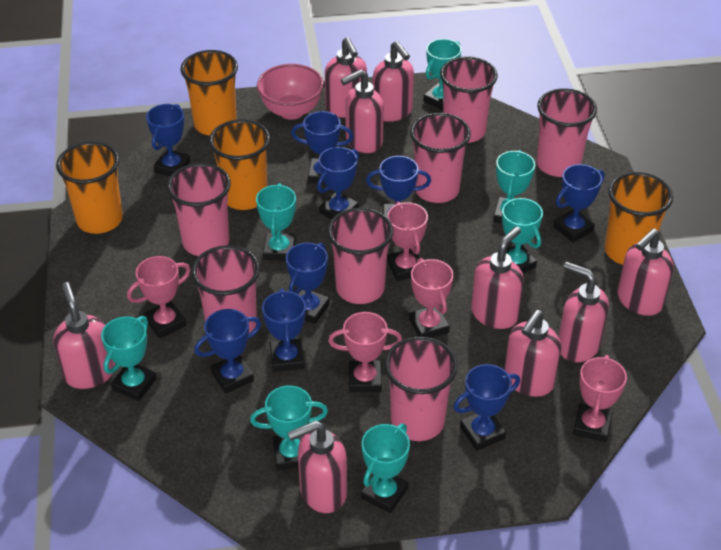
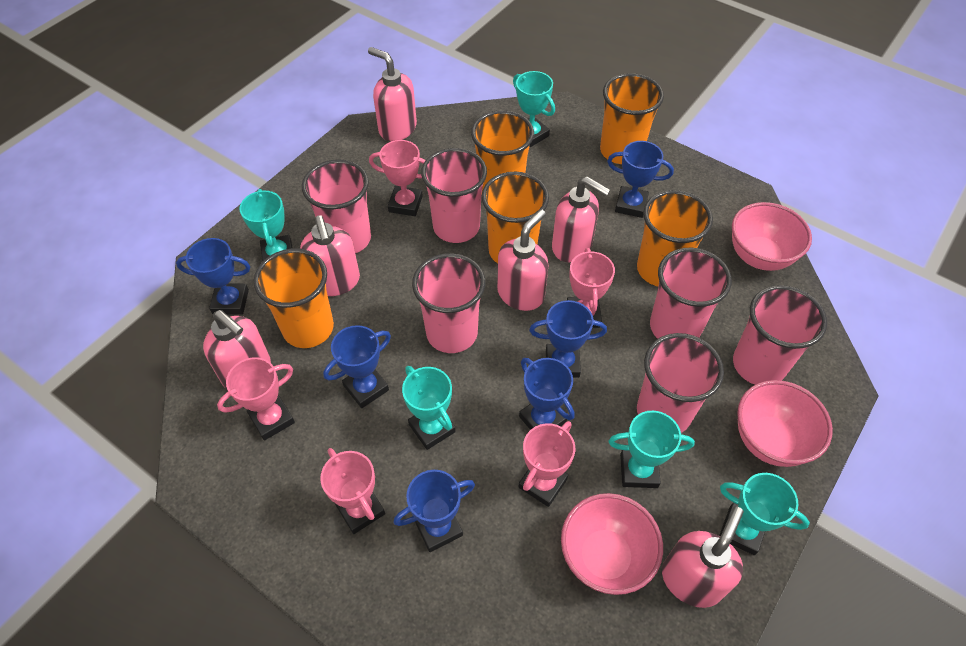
blue trophy: 9 -> 6
orange cup: 4 -> 5
pink bowl: 1 -> 3
pink cup: 7 -> 6
pink soap dispenser: 9 -> 6
turquoise trophy: 7 -> 5

